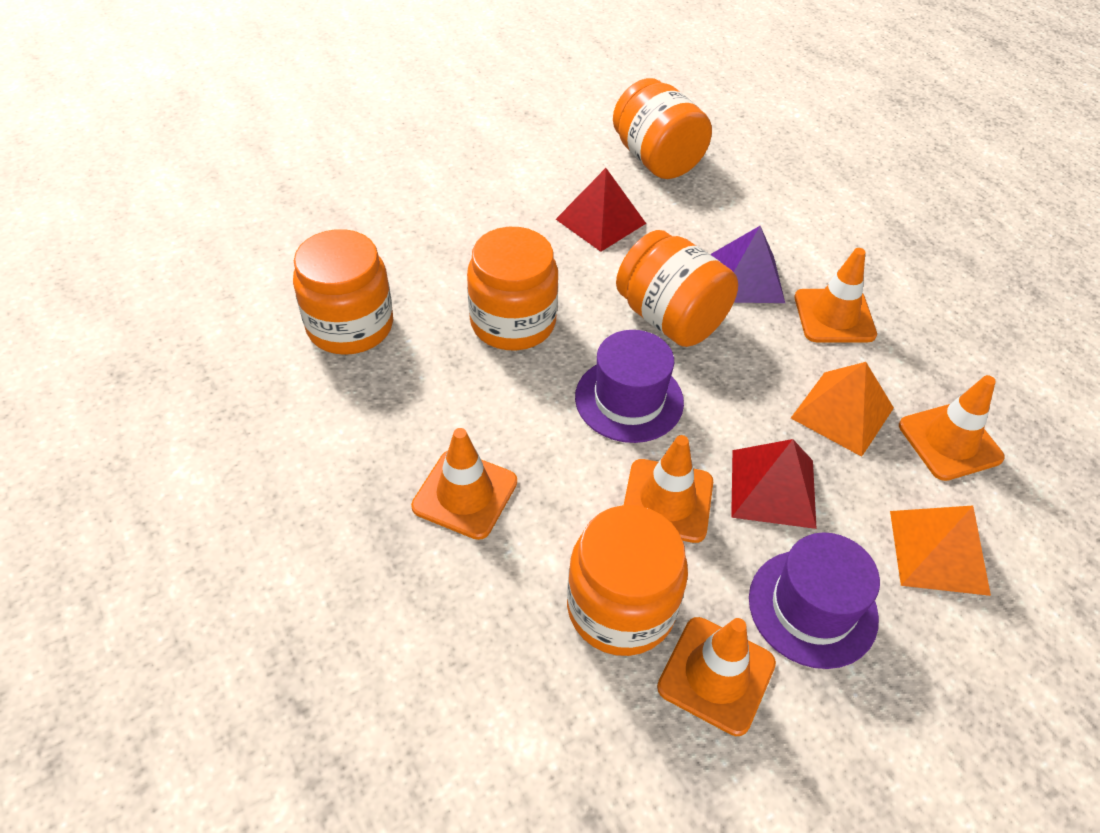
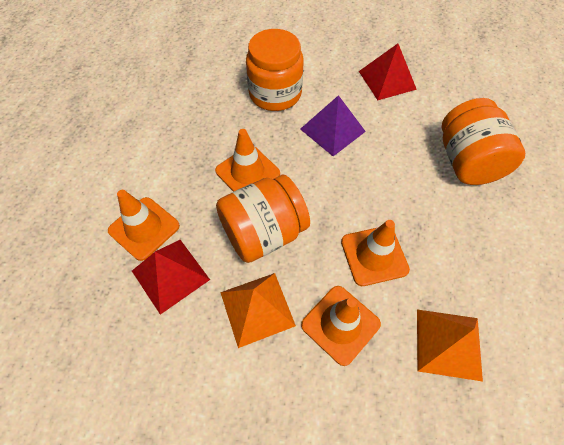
orange jar: 5 -> 3
orange traffic cone: 5 -> 4
purple hat: 2 -> 0

